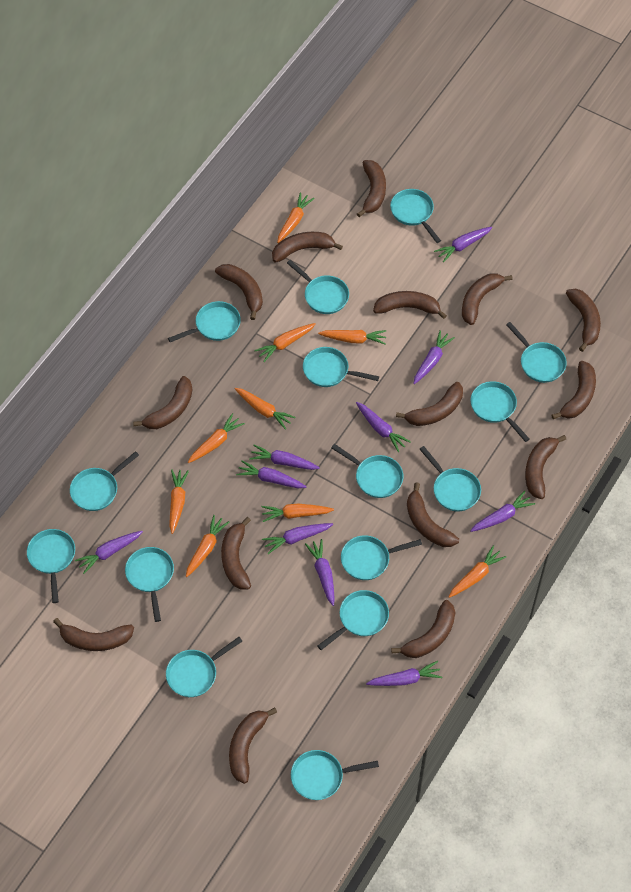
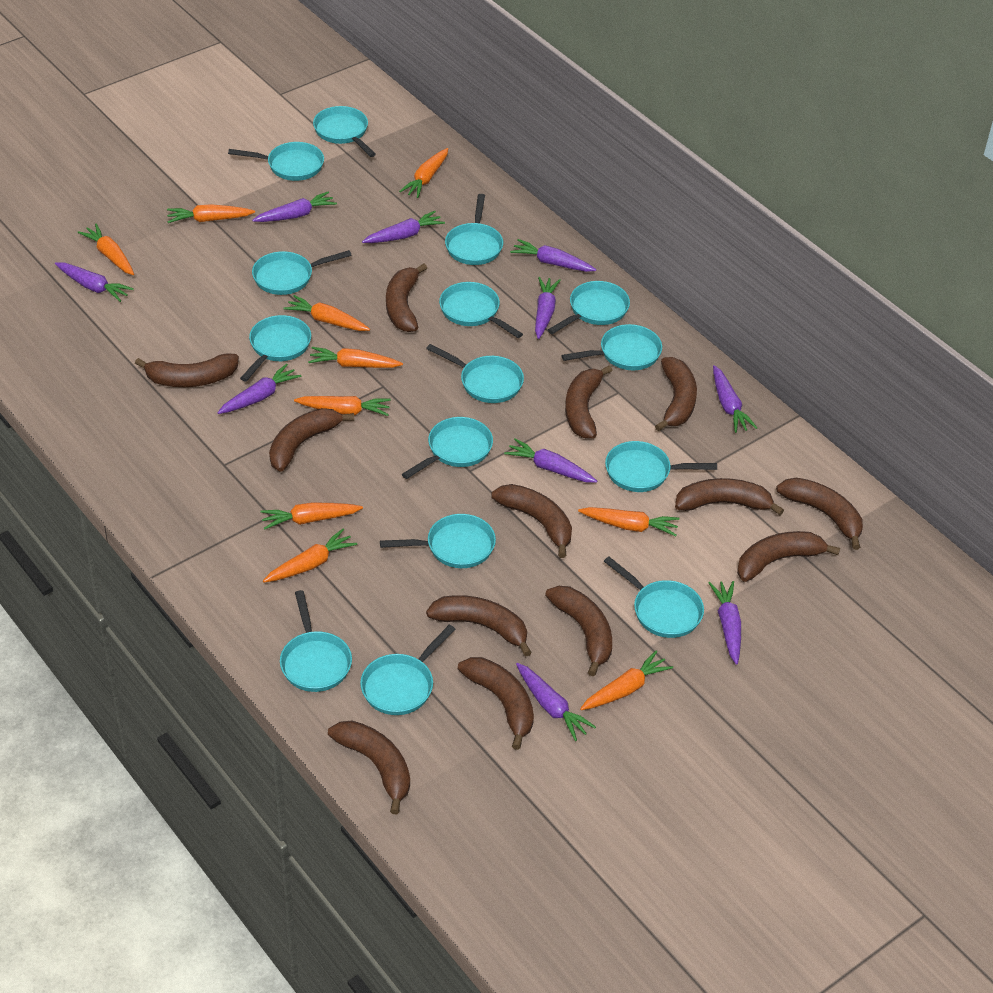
brown banana: 15 -> 13
orange carrot: 9 -> 10

